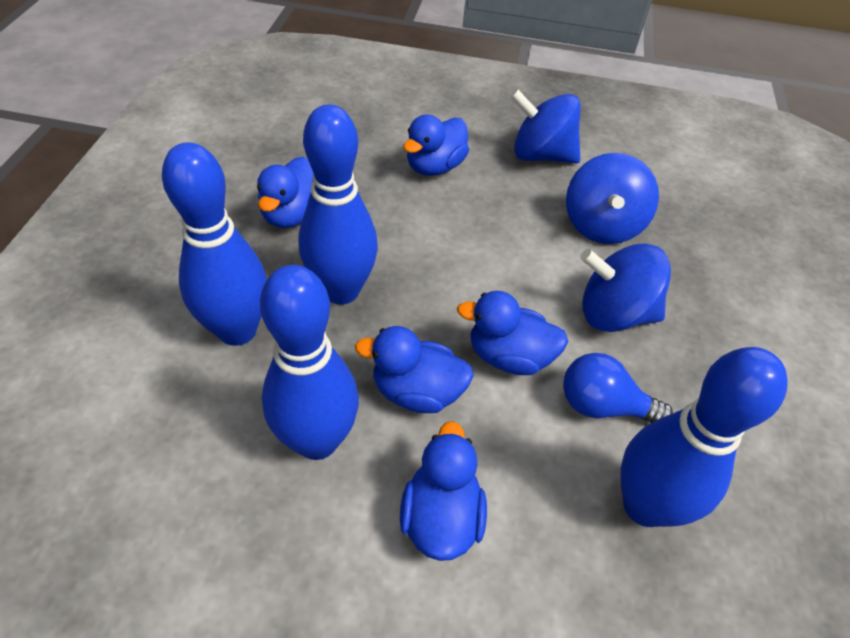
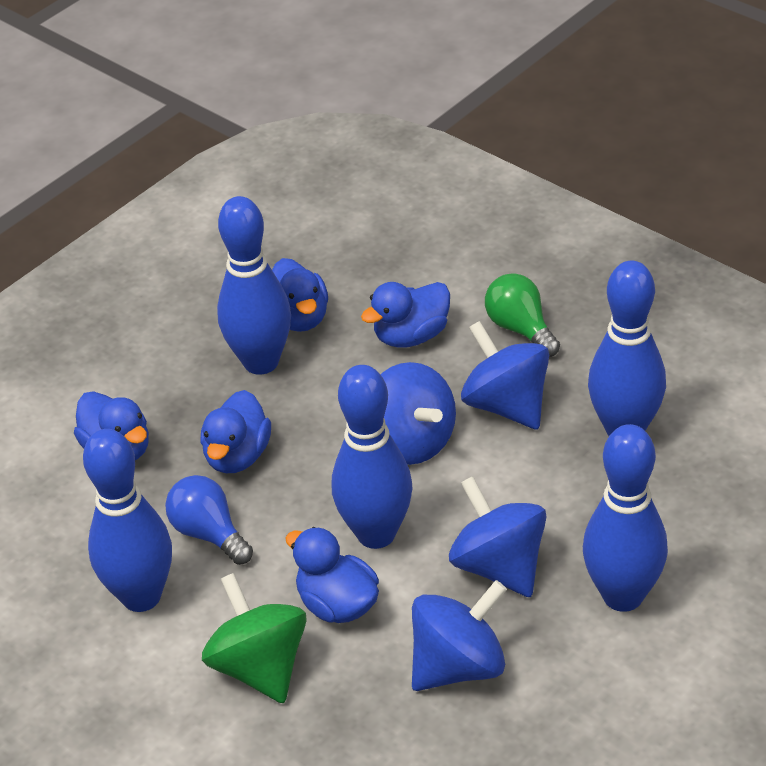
blue bowling pin: 4 -> 5
blue spinning top: 3 -> 4
green light bulb: 0 -> 1
green spinning top: 0 -> 1

